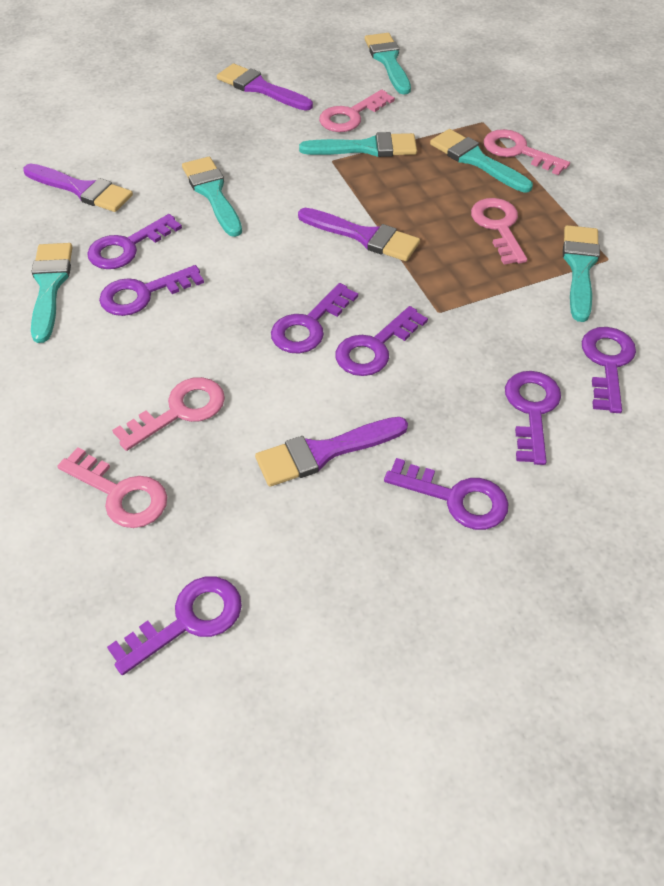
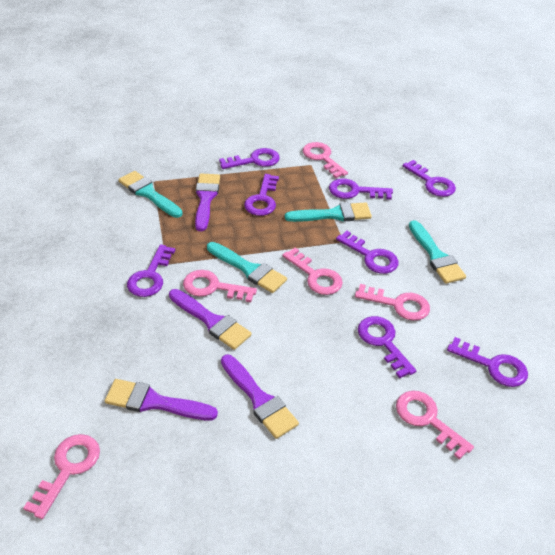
pink key: 5 -> 6
turquoise brush: 6 -> 4

